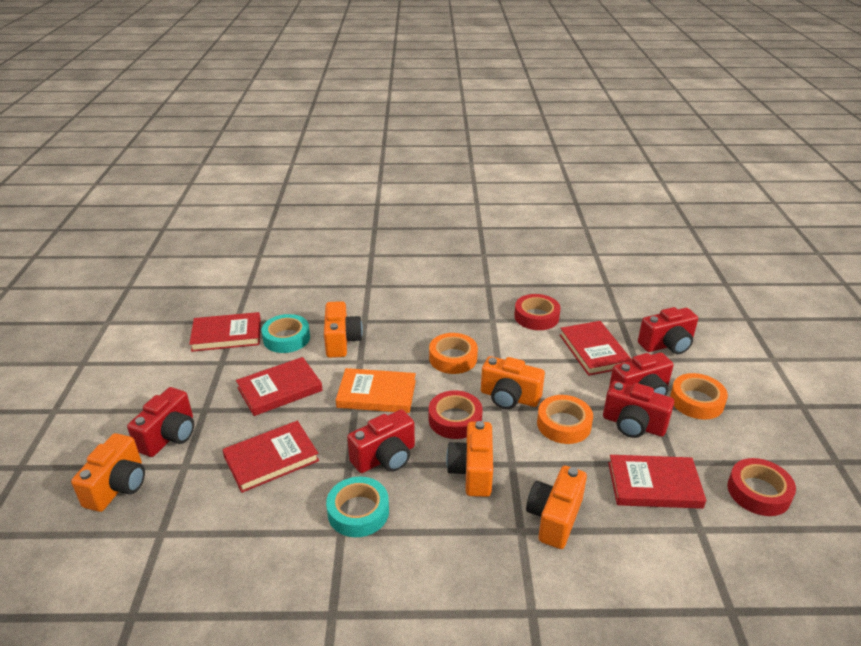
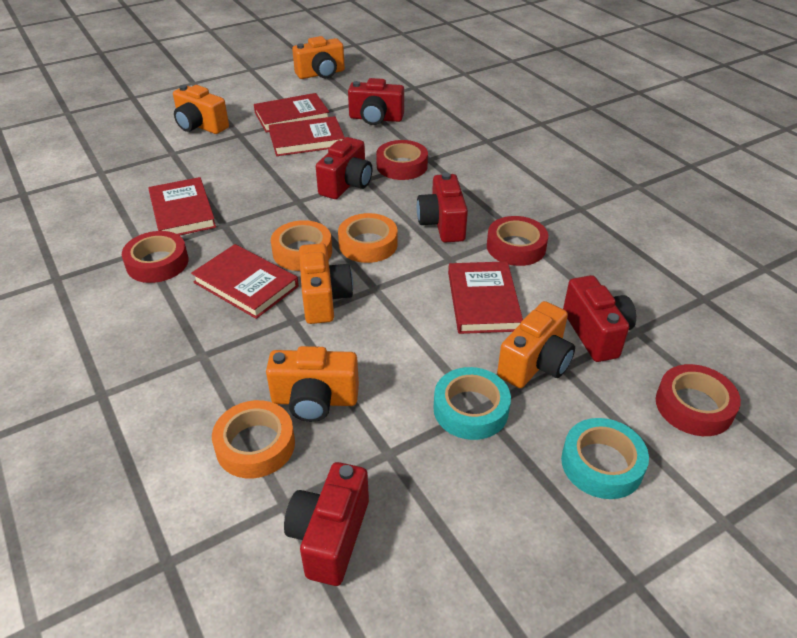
orange book: 1 -> 0
red tape: 3 -> 4

